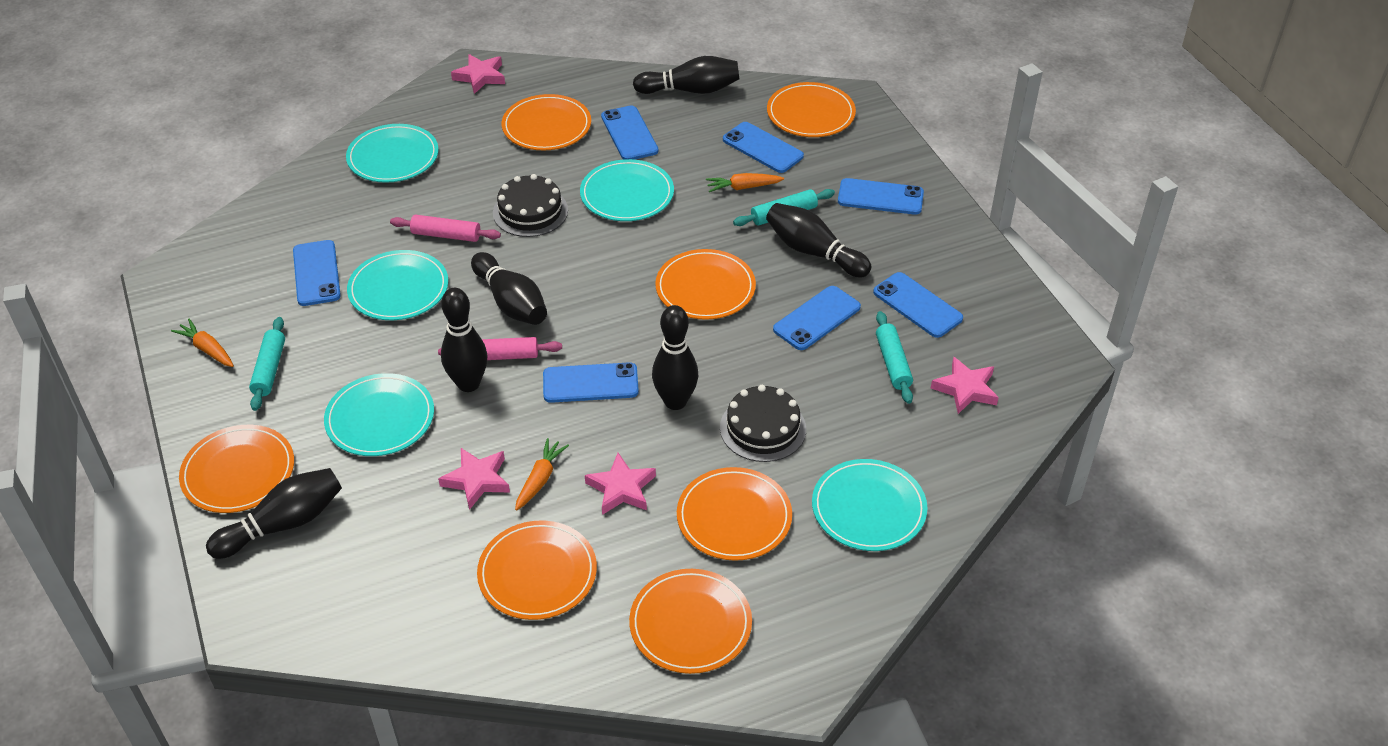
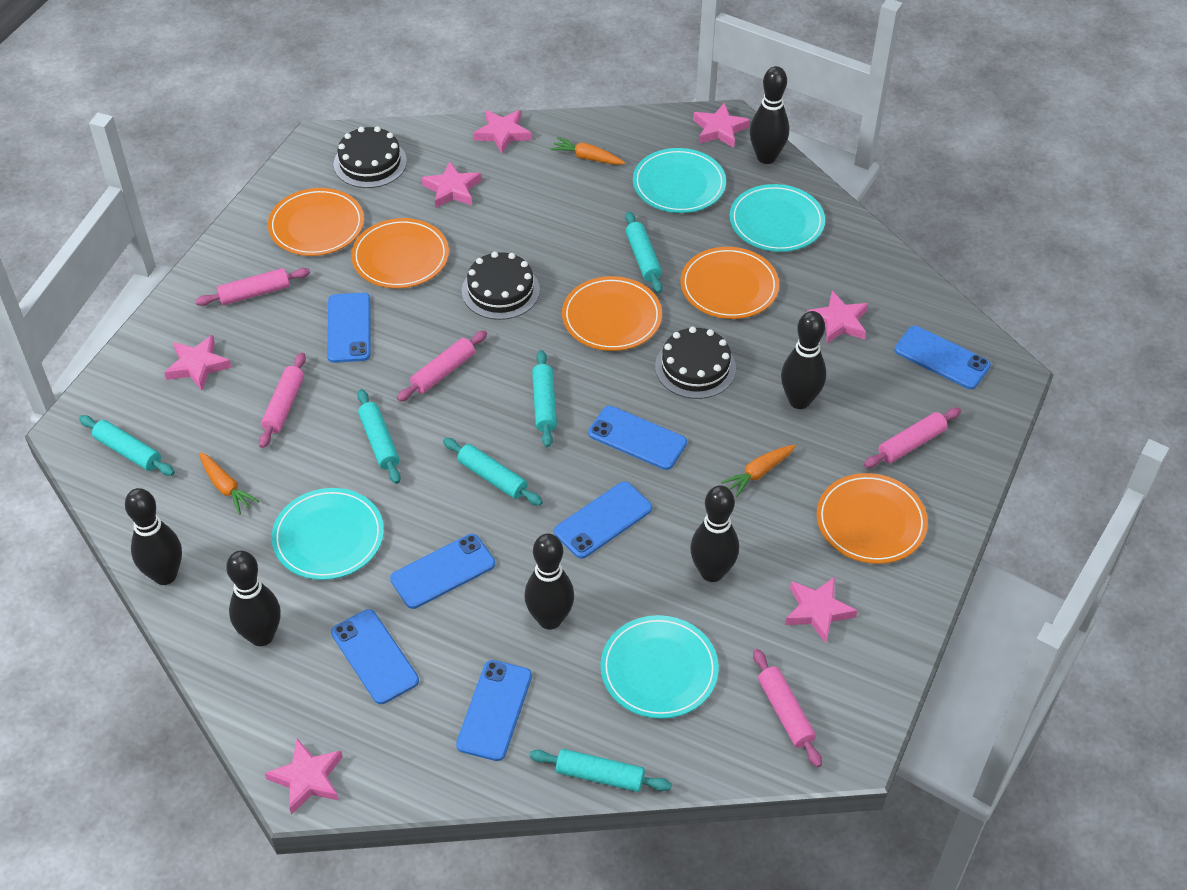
black cake: 2 -> 3
orange plate: 7 -> 5
pink rolling pin: 2 -> 5
pink star: 4 -> 7
turquoise plate: 5 -> 4
turquoise rolling pin: 3 -> 6

